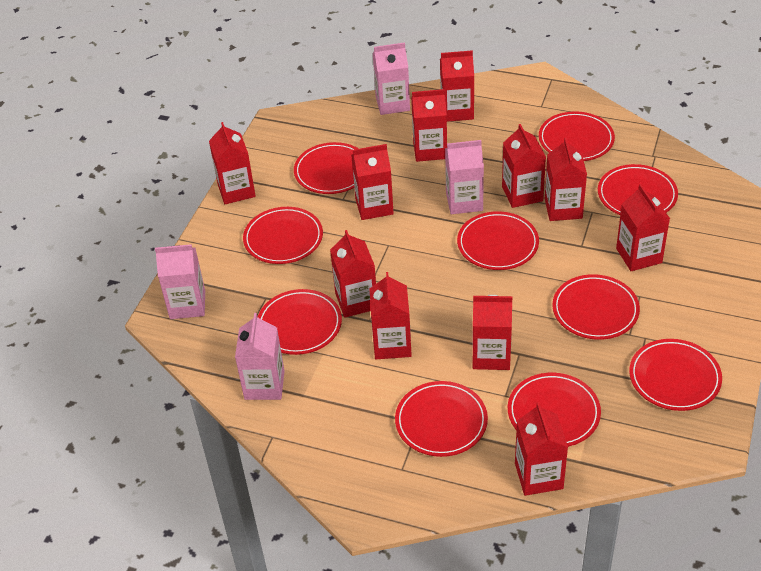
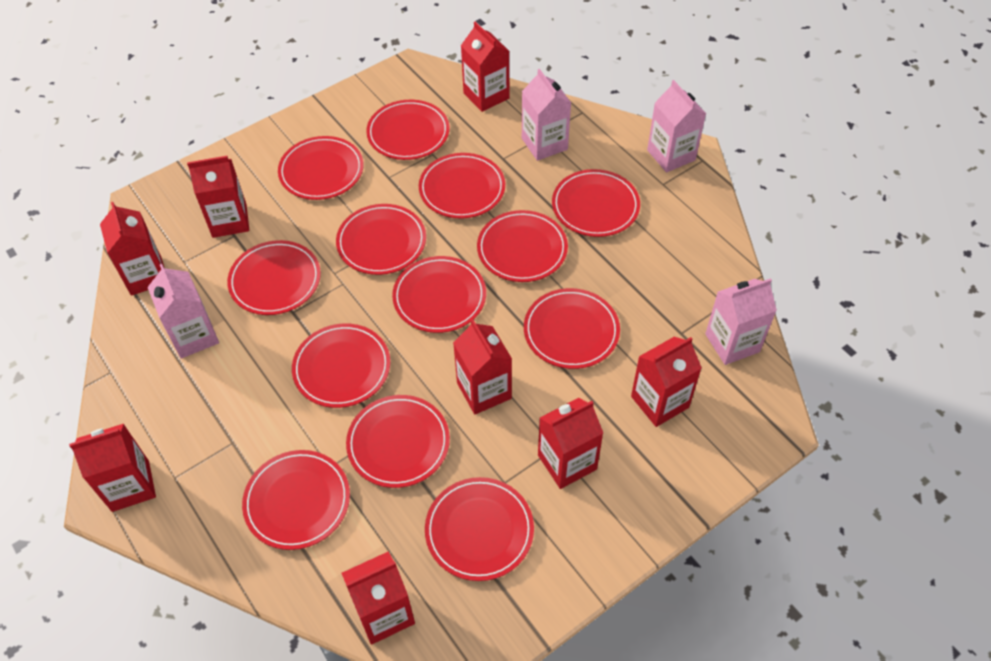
red carton: 11 -> 8
red plate: 10 -> 13

